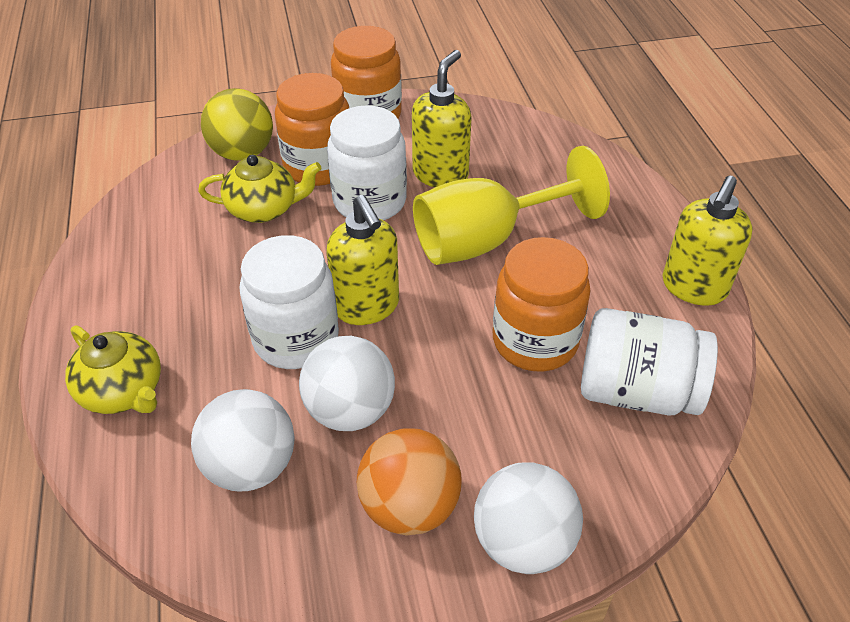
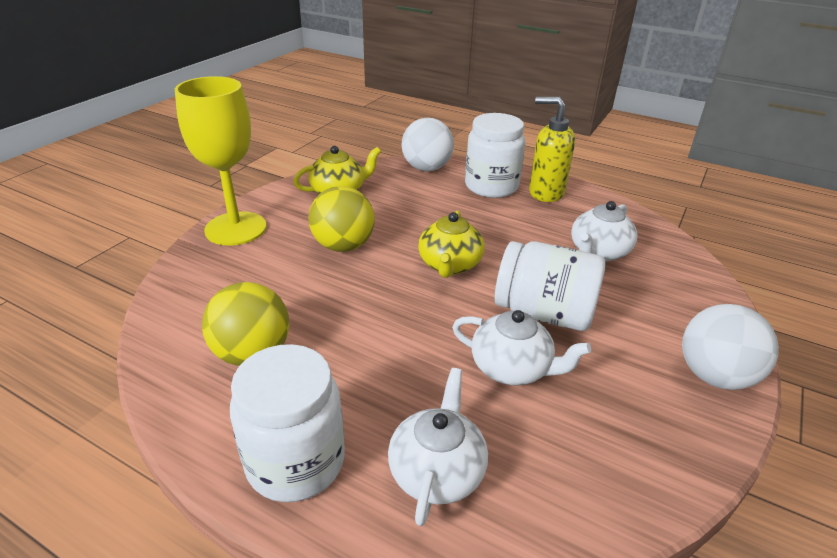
orange ball: 1 -> 0
orange jar: 3 -> 0
white ball: 3 -> 2
white teapot: 0 -> 3
yellow ball: 1 -> 2
yellow soap dispenser: 3 -> 1

